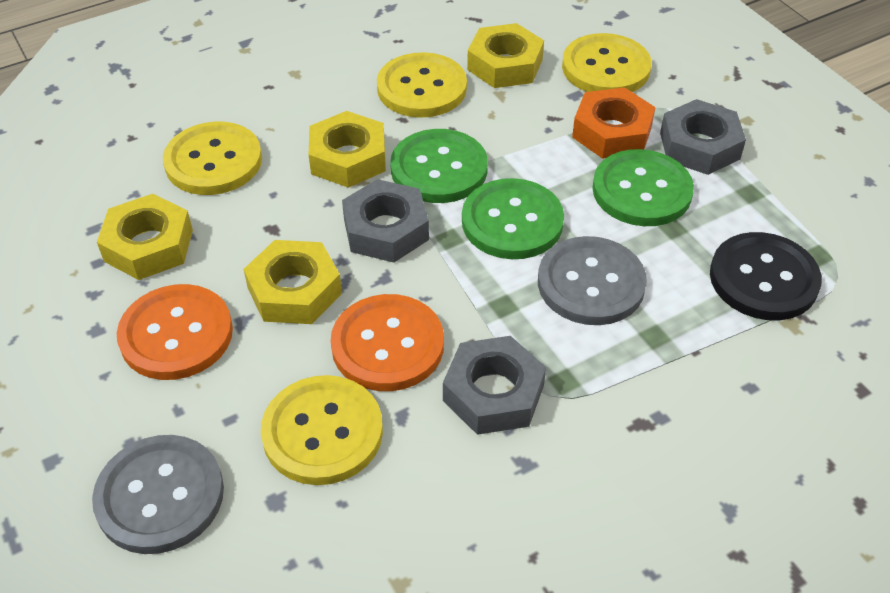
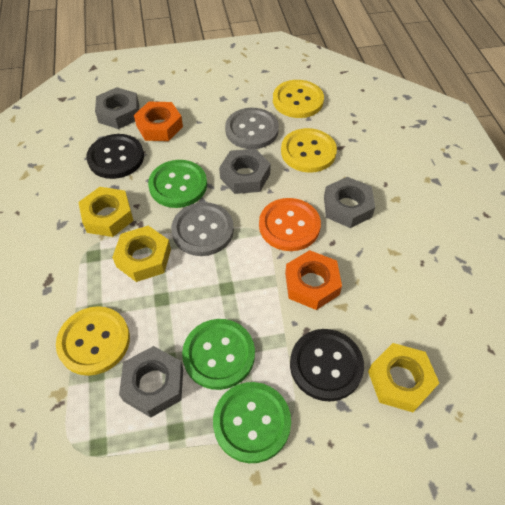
black button: 1 -> 2
grey nut: 3 -> 4
orange button: 2 -> 1
orange nut: 1 -> 2
yellow button: 4 -> 3
yellow nut: 4 -> 3

